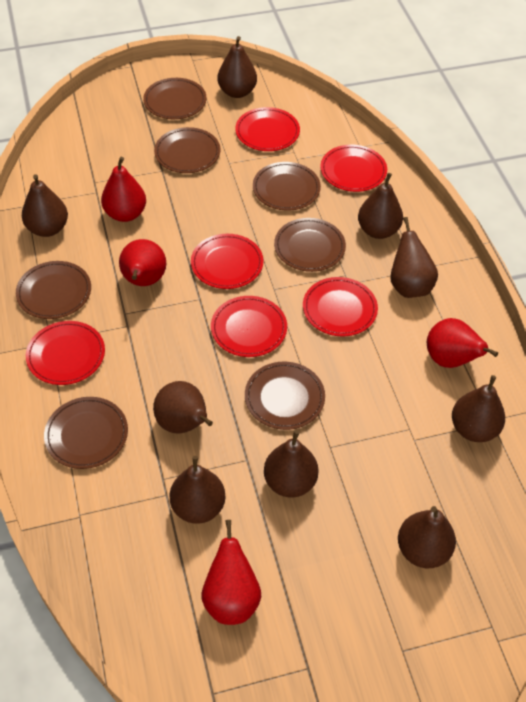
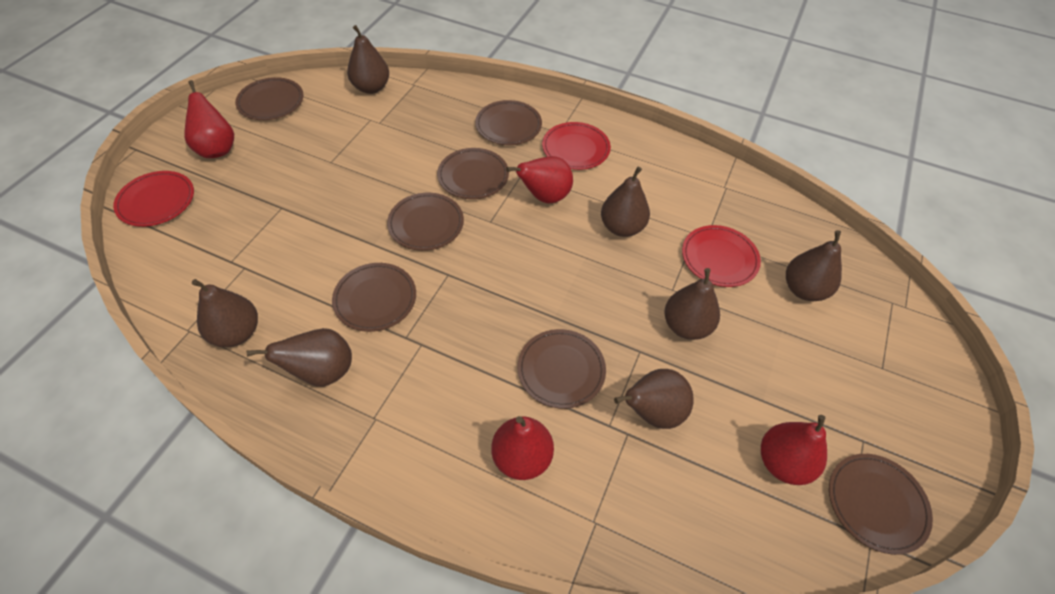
brown pear: 9 -> 7
red plate: 6 -> 3

